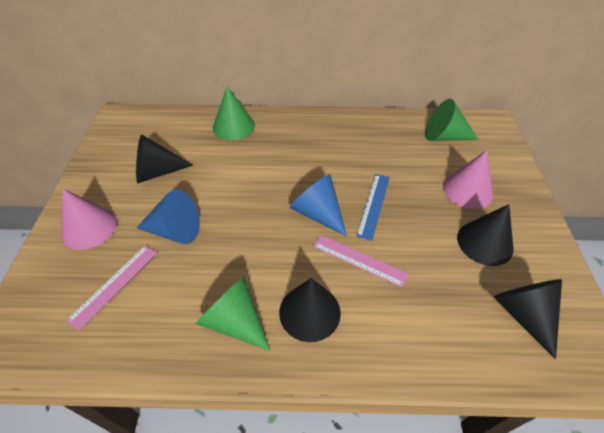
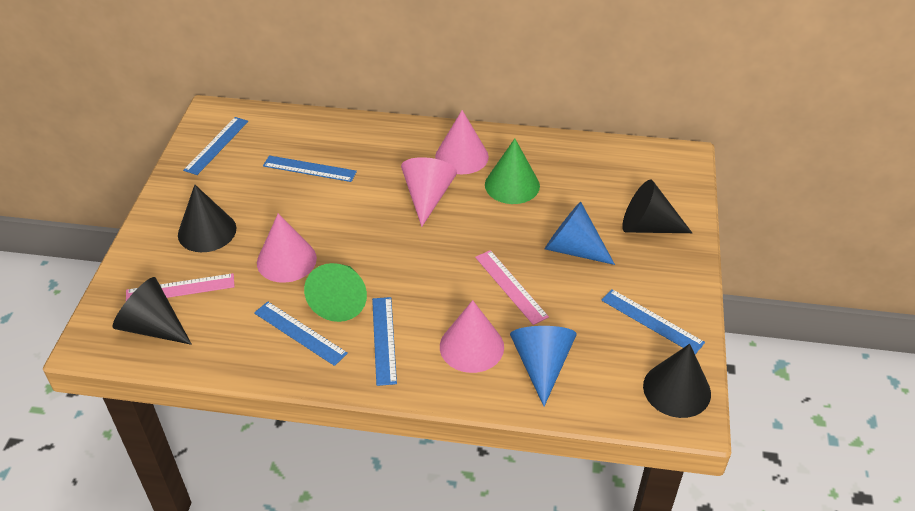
blue ruler: 1 -> 5
green cone: 3 -> 2
pink cone: 2 -> 4

